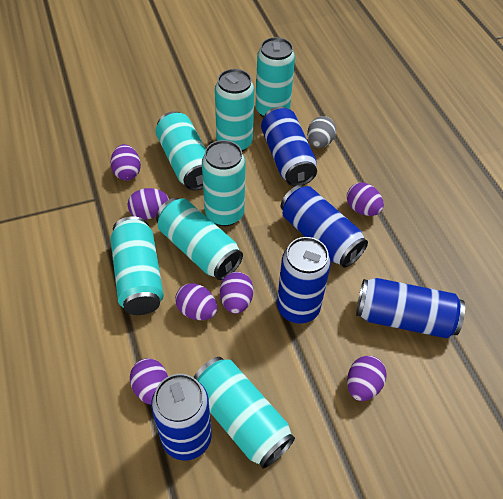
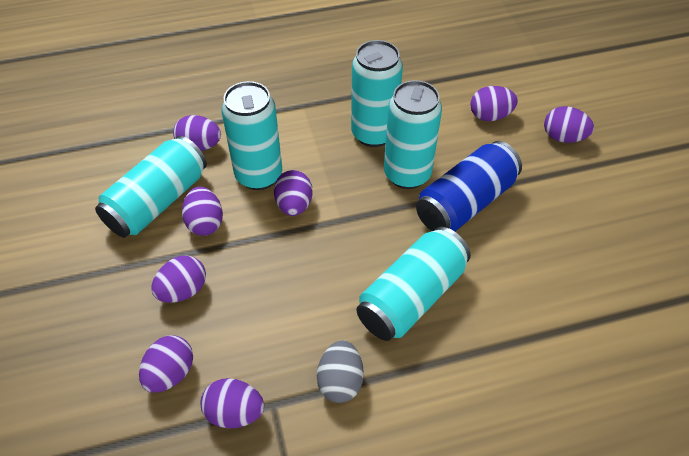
blue can: 5 -> 1
purple egg: 7 -> 8
turquoise can: 7 -> 5

